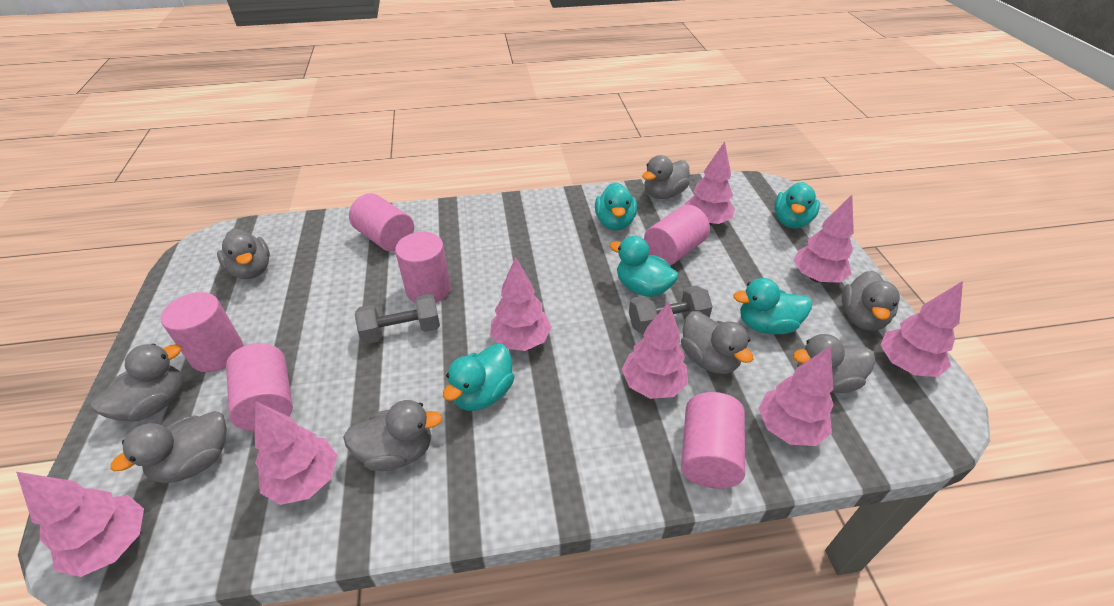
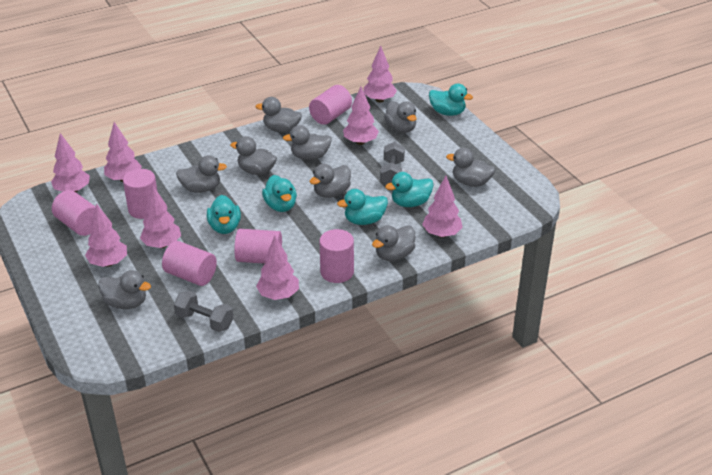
grey duck: 8 -> 9

